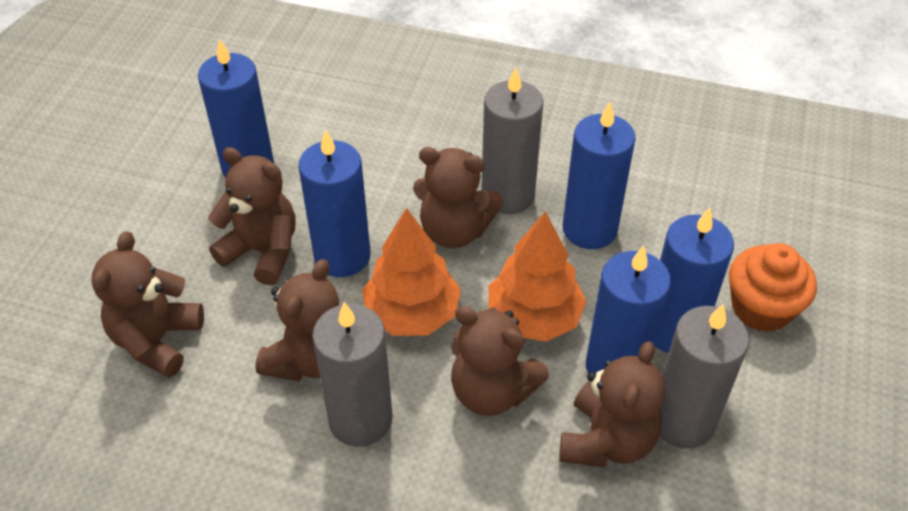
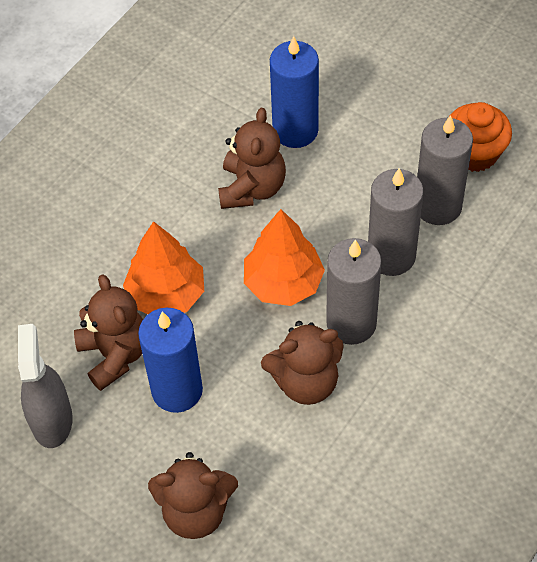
blue candle: 5 -> 2
brown teddy bear: 6 -> 4
grey spray bottle: 0 -> 1

